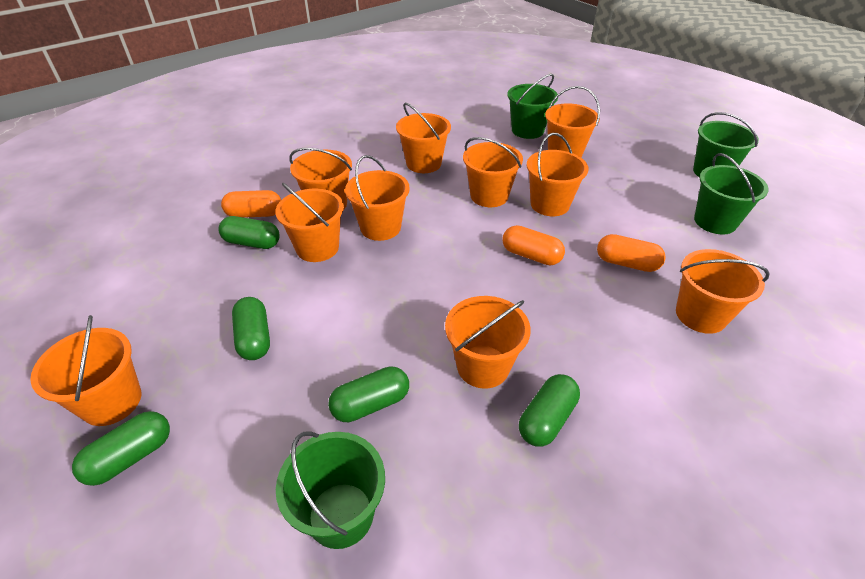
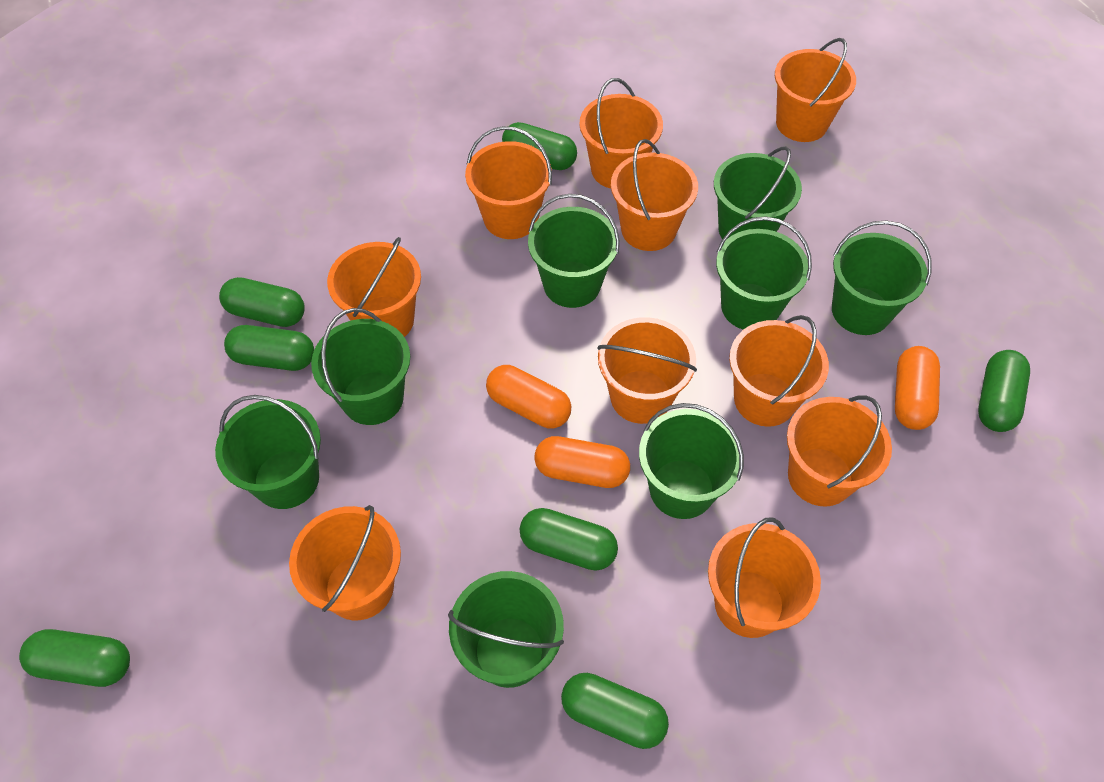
green bucket: 4 -> 8
green capsule: 5 -> 7

